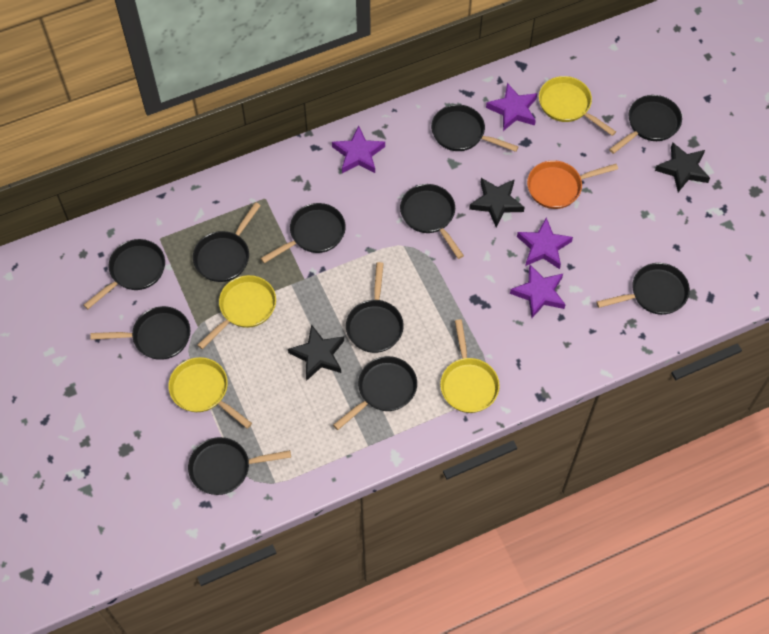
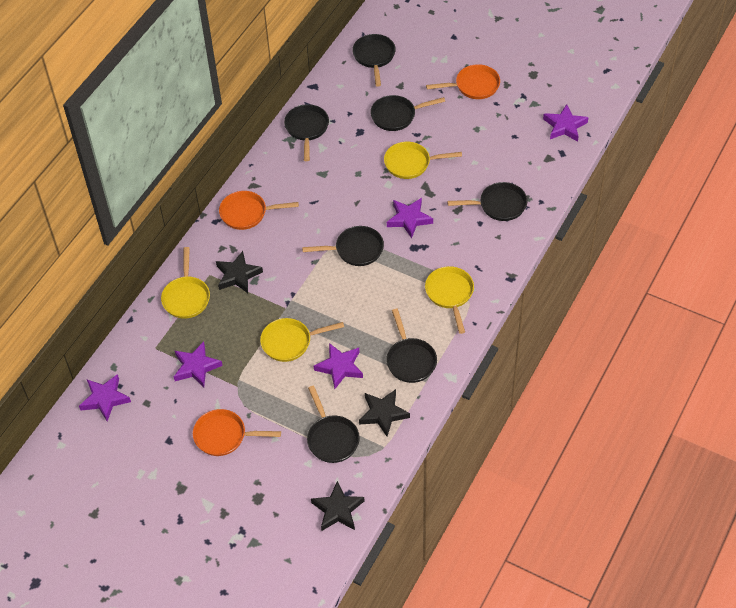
black pan: 11 -> 7
orange pan: 1 -> 3
purple star: 4 -> 5

